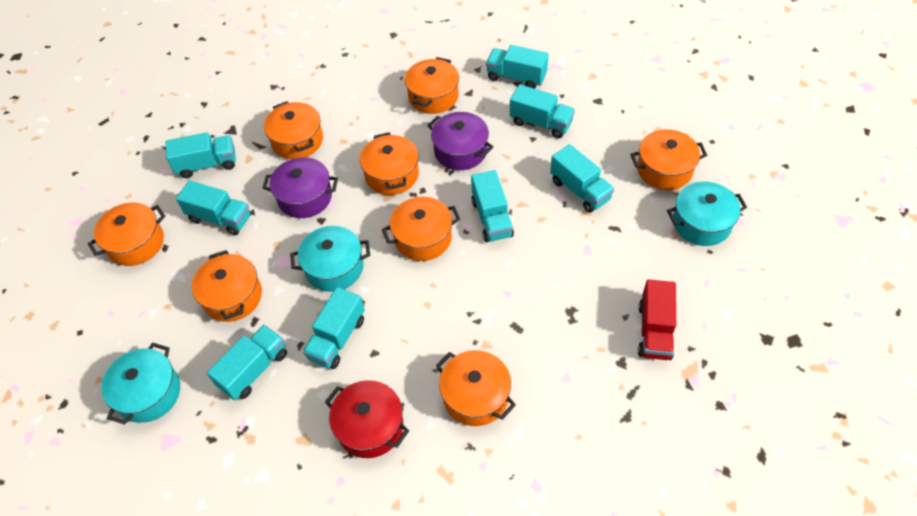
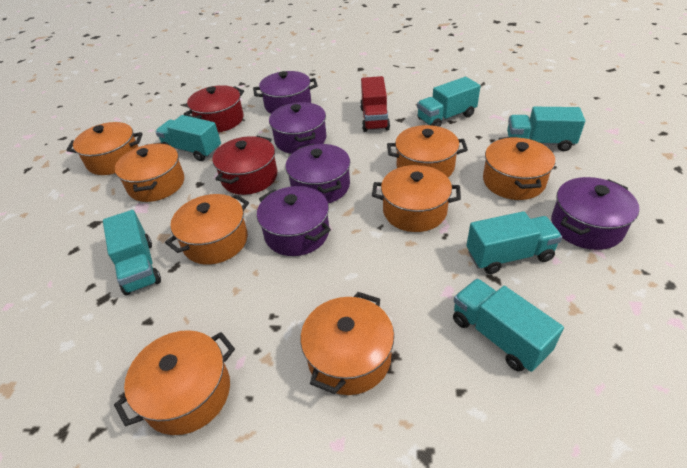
purple pot: 2 -> 5
red pot: 1 -> 2
turquoise pot: 3 -> 0
turquoise truck: 8 -> 6

